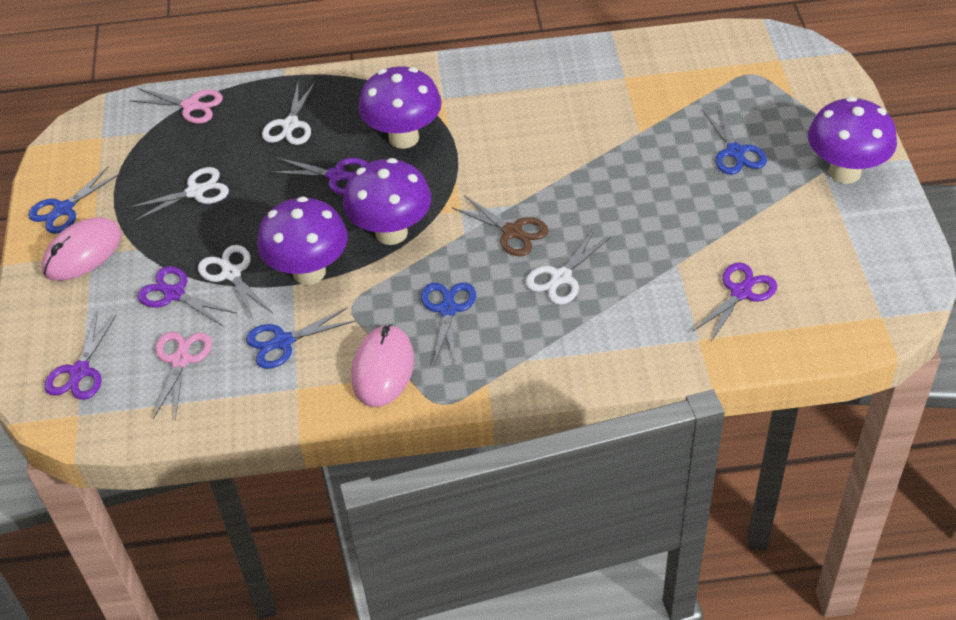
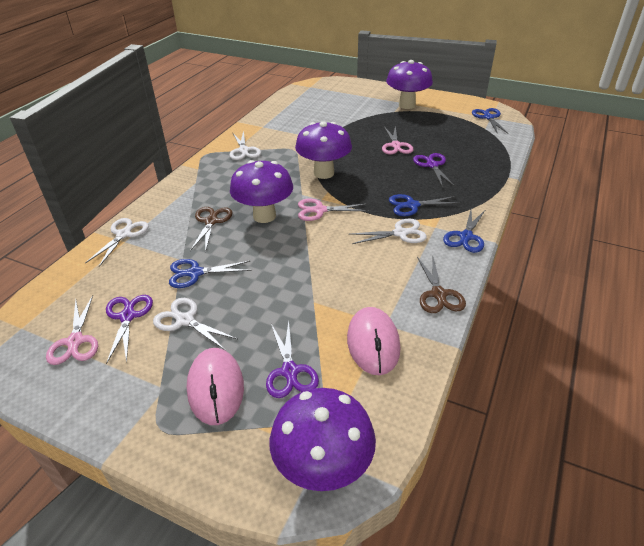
brown scissors: 1 -> 2
pink scissors: 2 -> 3
purple scissors: 4 -> 3

